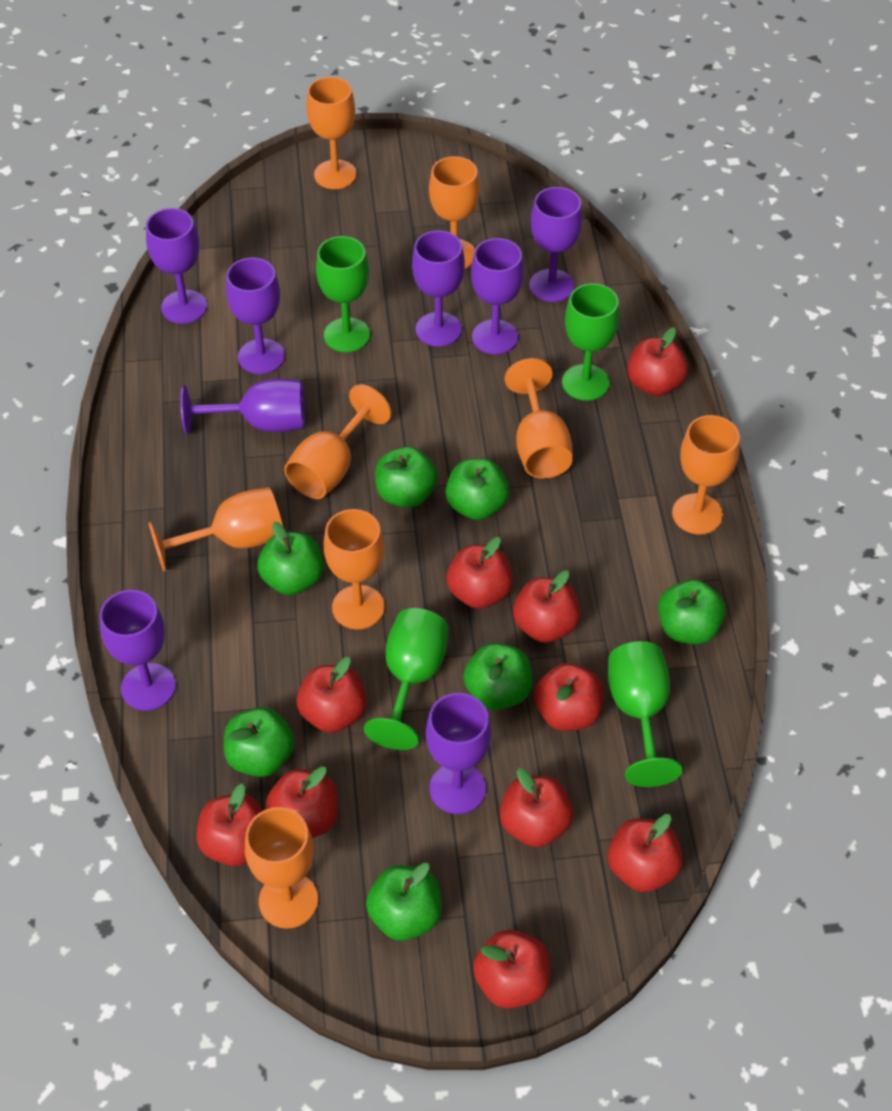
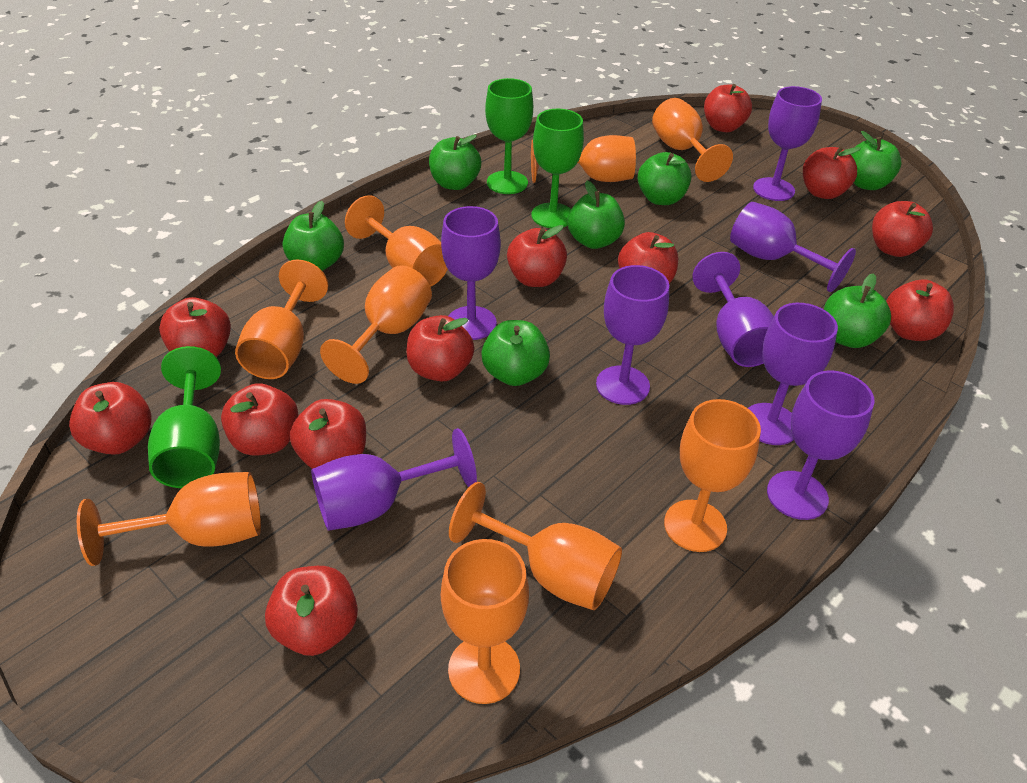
green goblet: 4 -> 3
orange goblet: 8 -> 9
red apple: 10 -> 12

